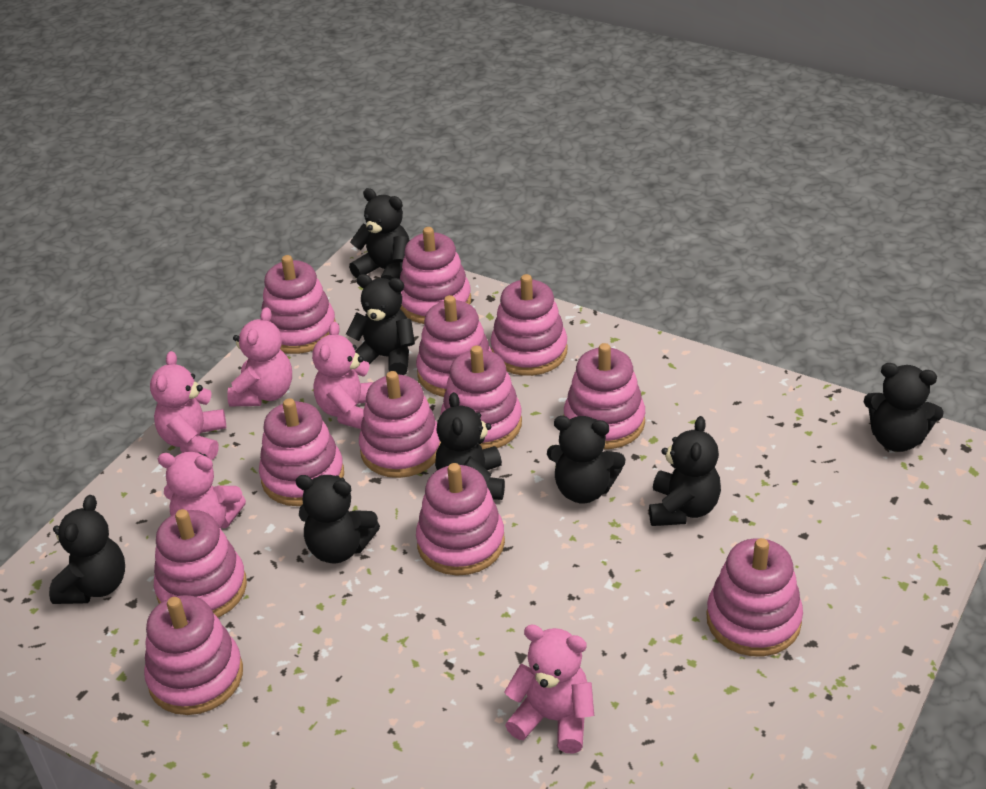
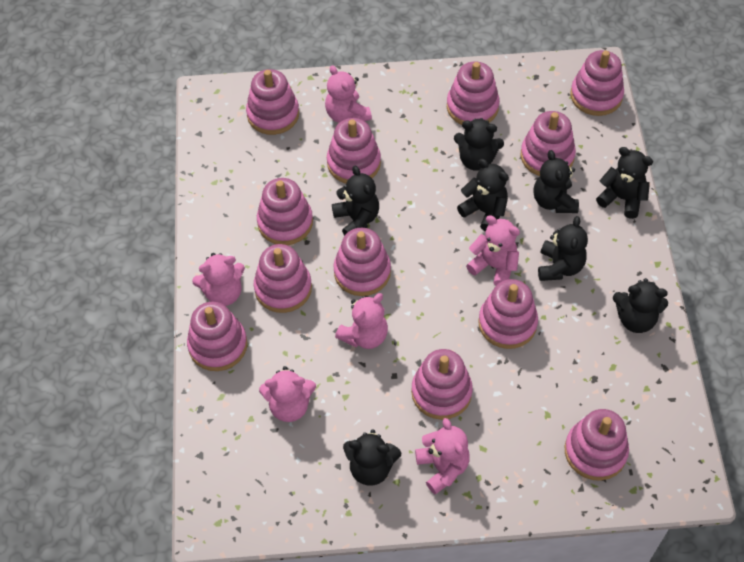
pink teddy bear: 5 -> 6

